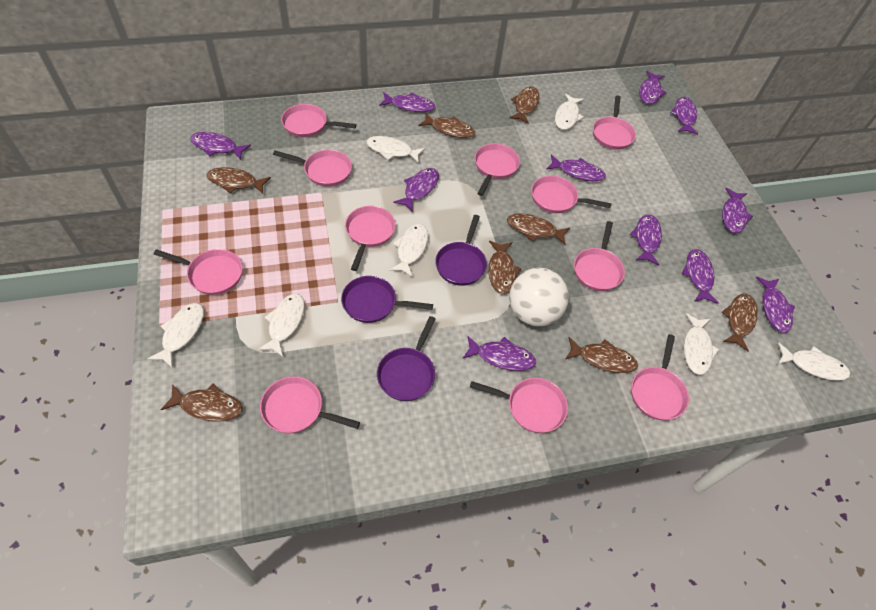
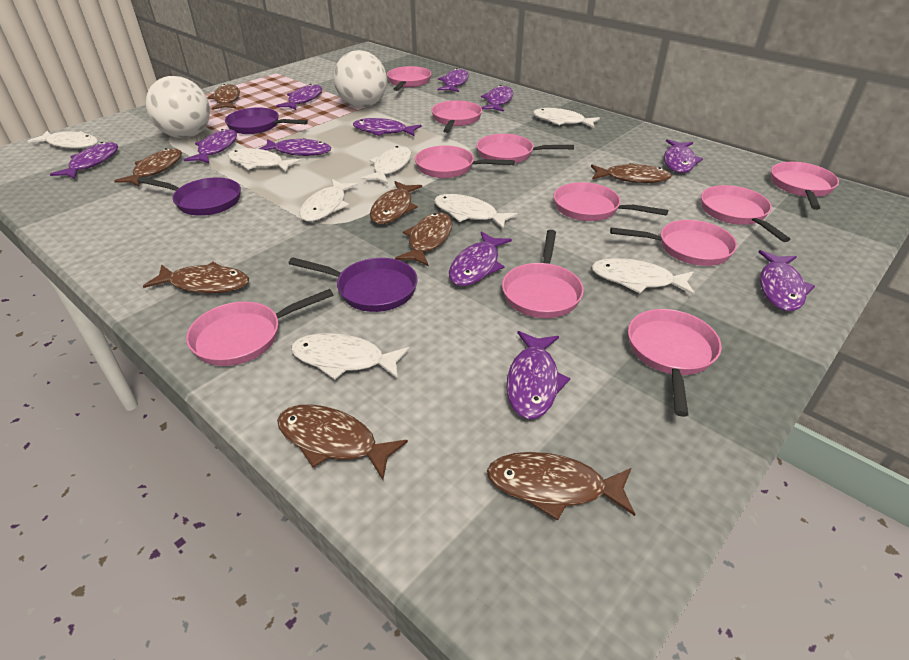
white ball: 1 -> 2
white fish: 7 -> 8

